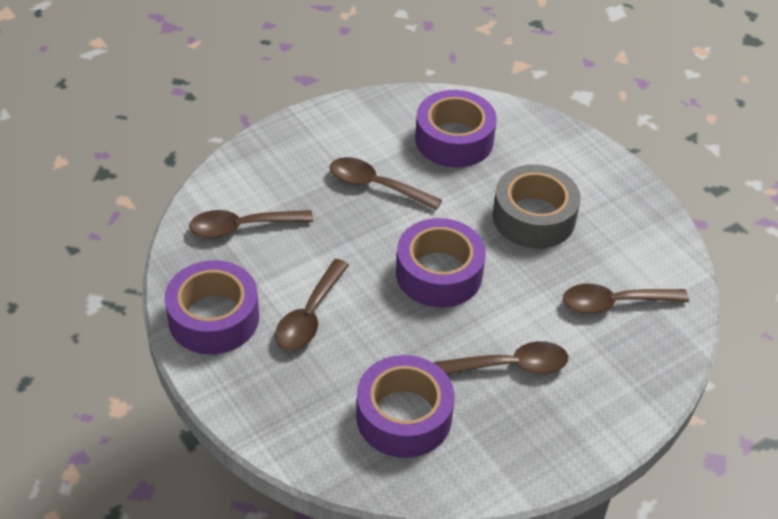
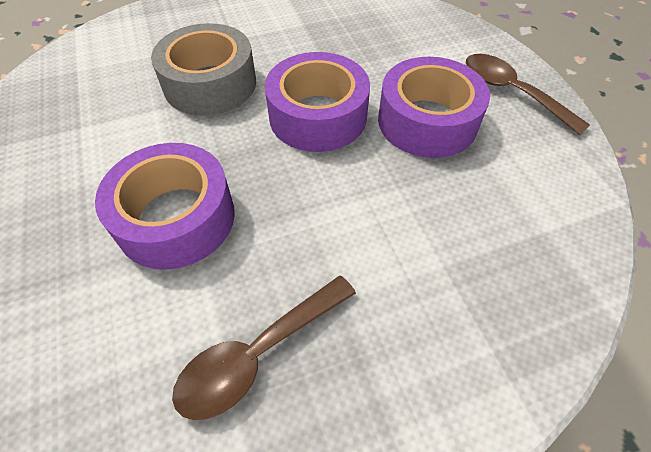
brown spoon: 5 -> 2
purple tape: 4 -> 3

